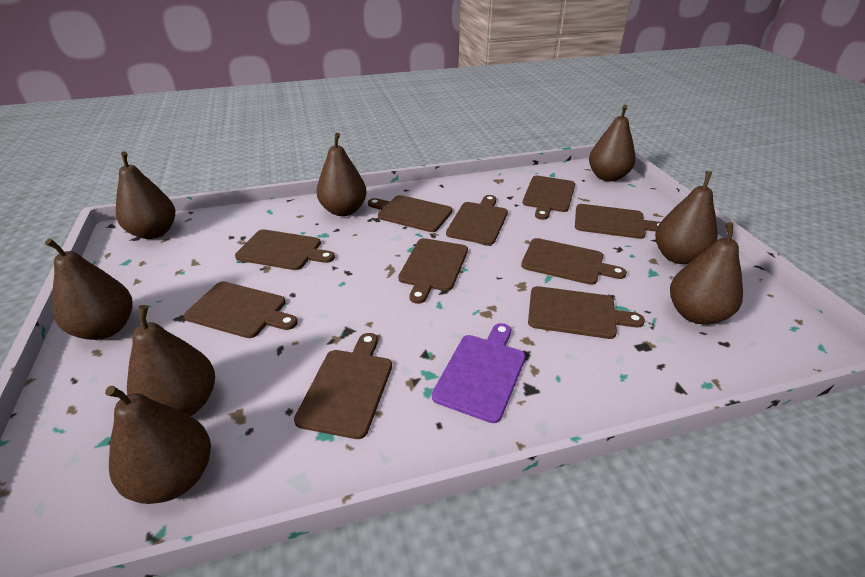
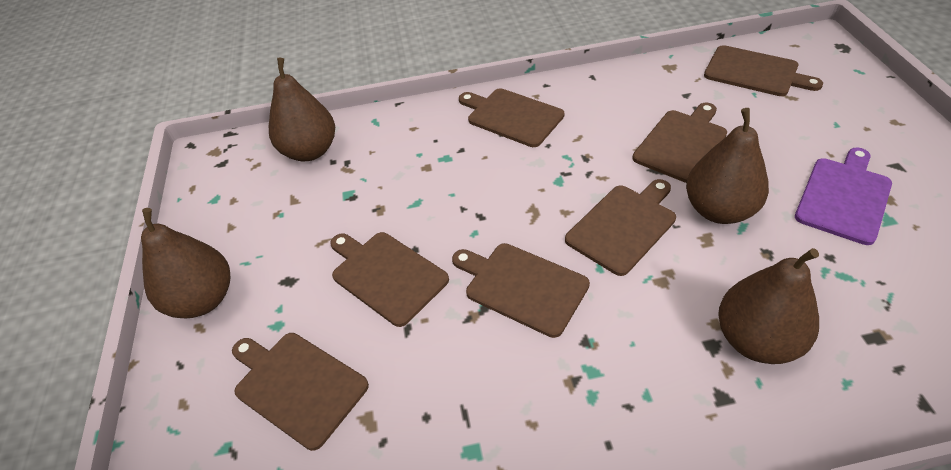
brown cutting board: 10 -> 7
brown pear: 8 -> 4

